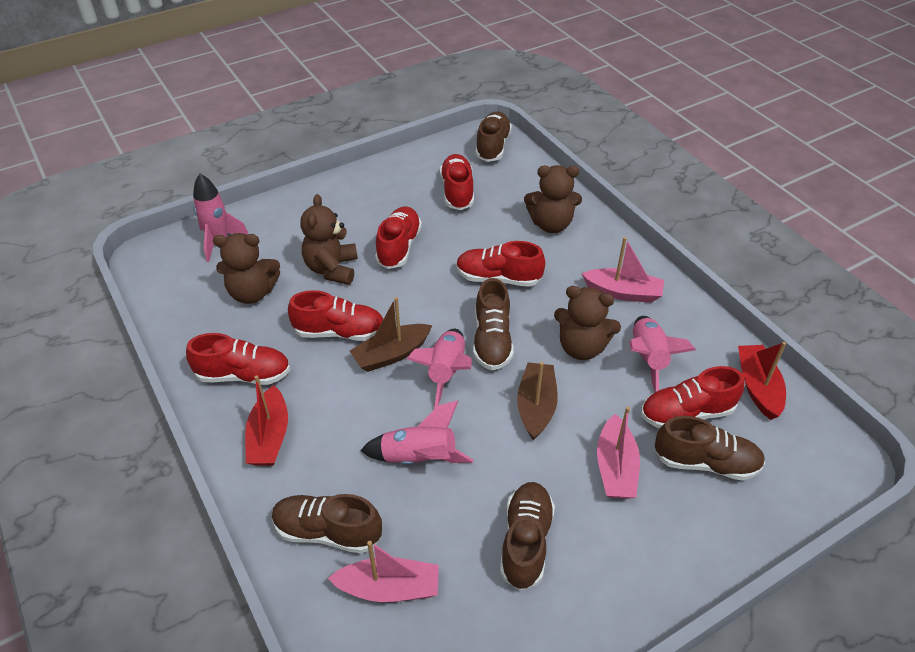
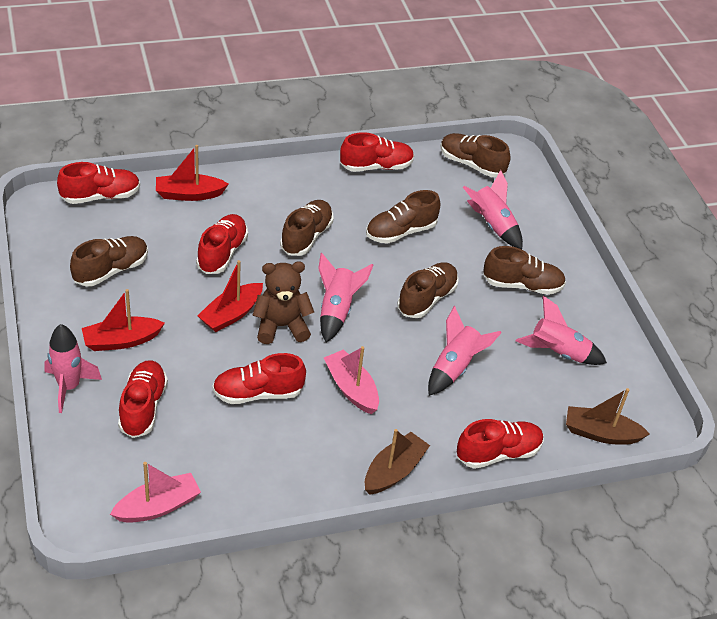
brown shoe: 5 -> 6
brown teddy bear: 4 -> 1
pink boat: 3 -> 2
pink rocket: 4 -> 5
red boat: 2 -> 3

